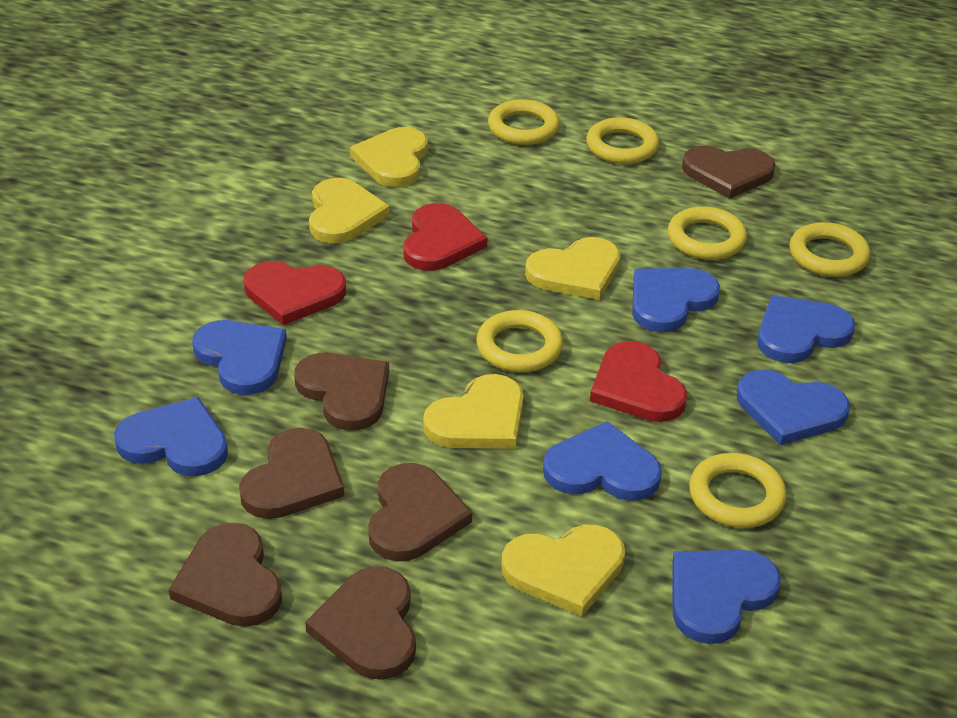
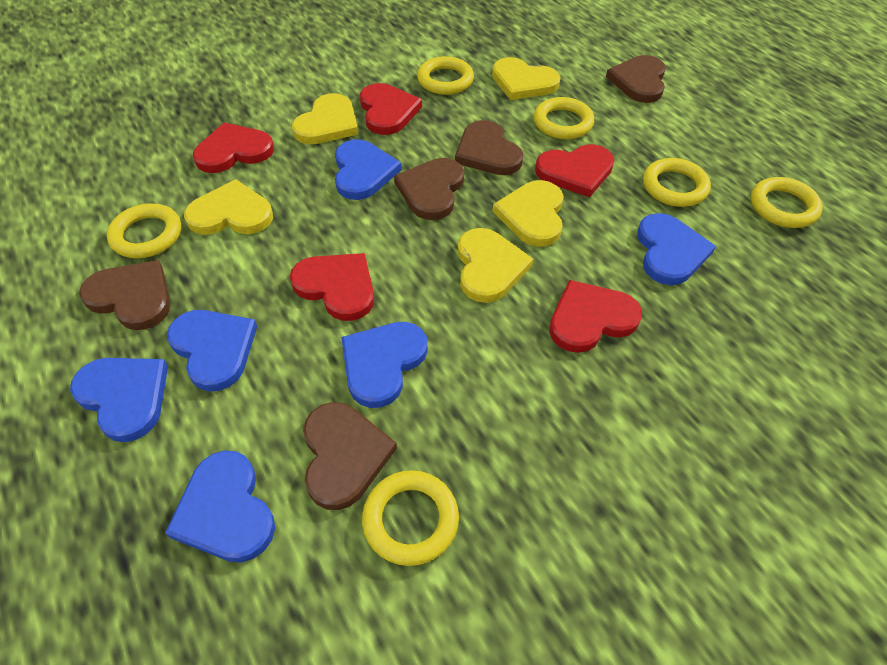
blue heart: 7 -> 6
brown heart: 6 -> 5
red heart: 3 -> 5

